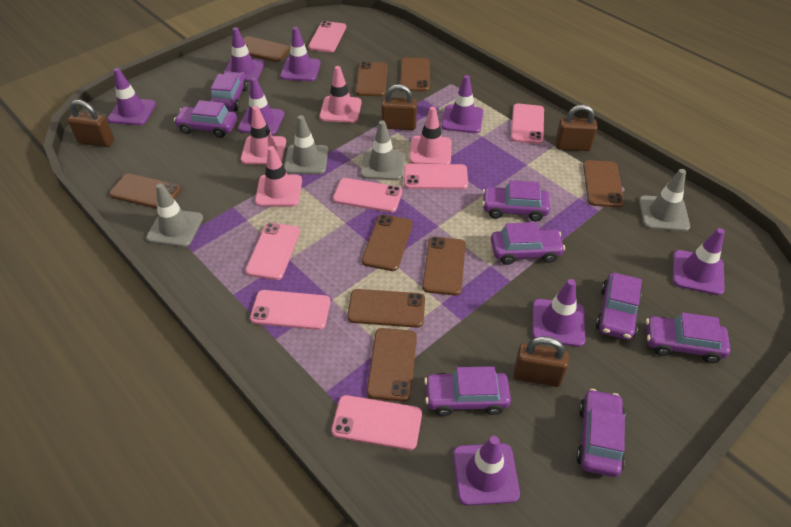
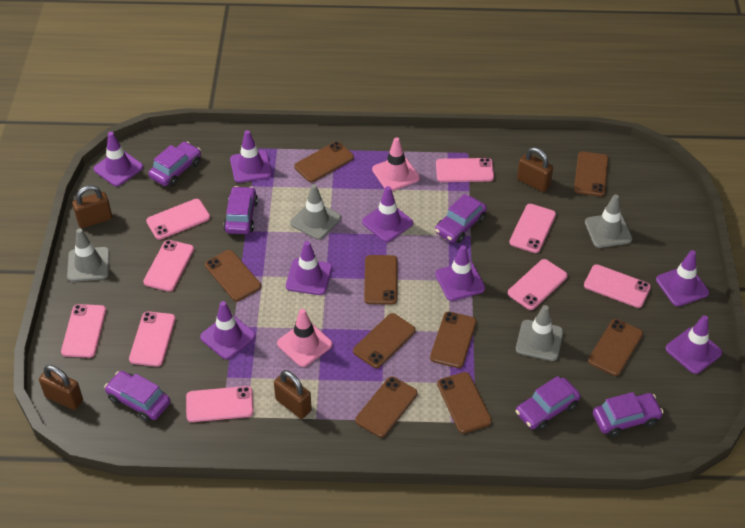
pink phone: 7 -> 9
pink traffic cone: 4 -> 2
purple car: 8 -> 6

